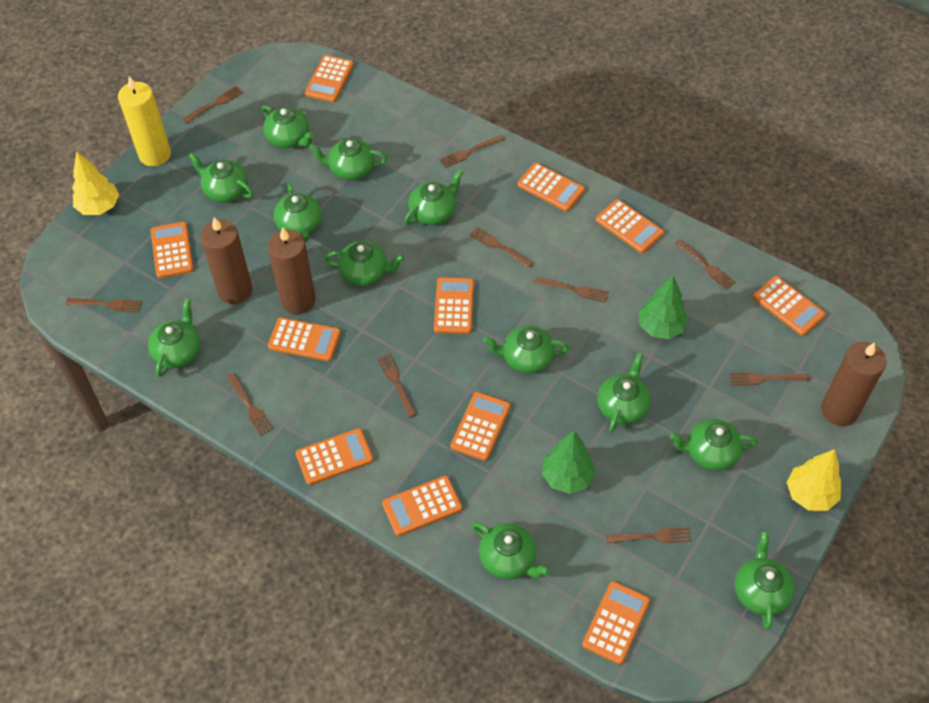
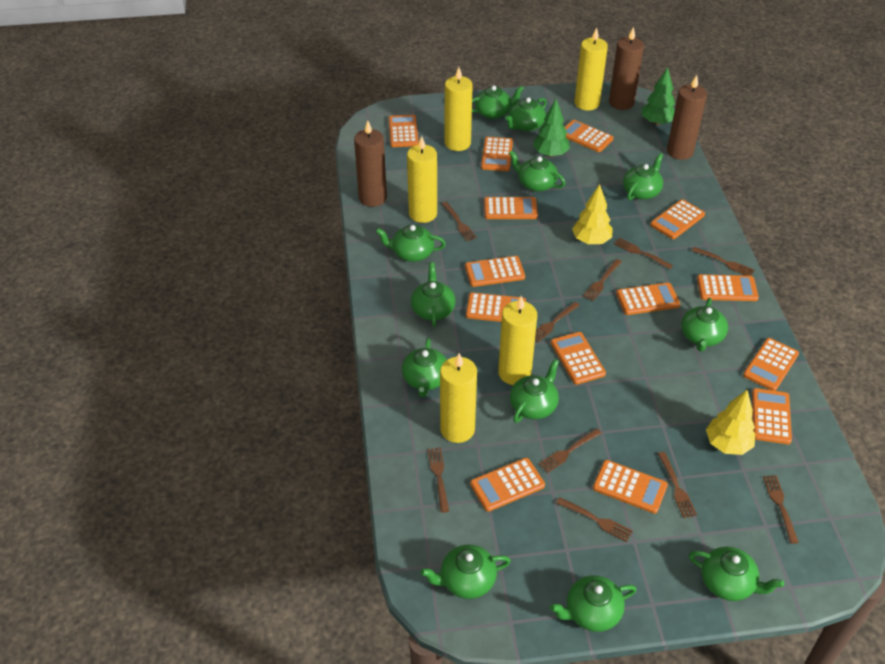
orange calculator: 11 -> 14
yellow candle: 1 -> 5

